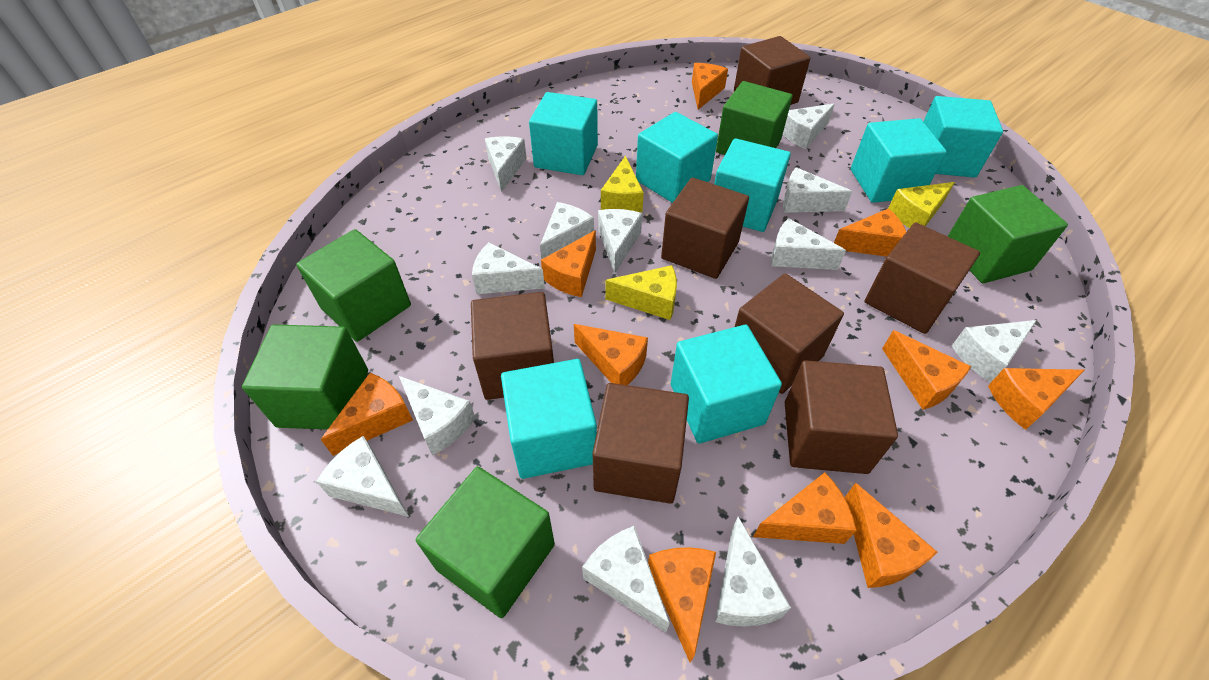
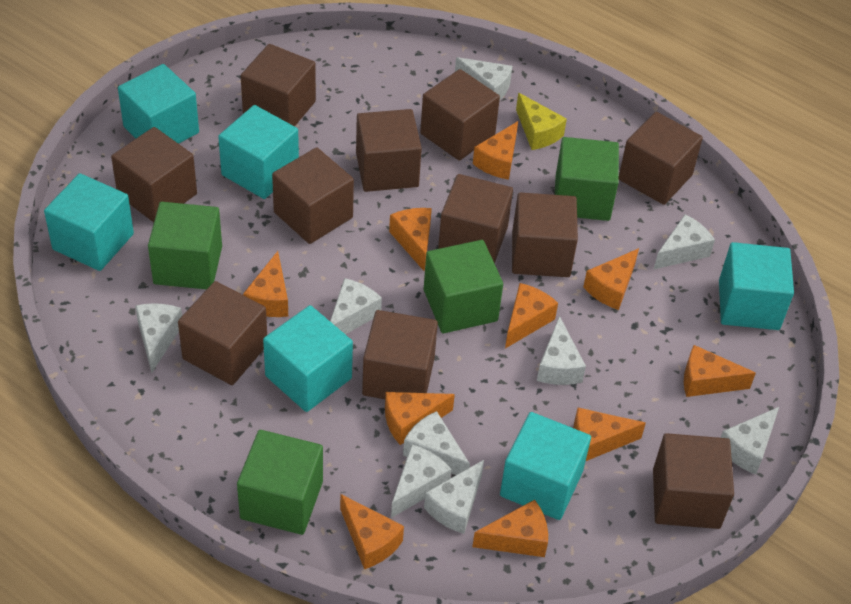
brown cube: 7 -> 11
green cube: 5 -> 4
turquoise cube: 7 -> 6
white cheese: 12 -> 9
yellow cheese: 3 -> 1

